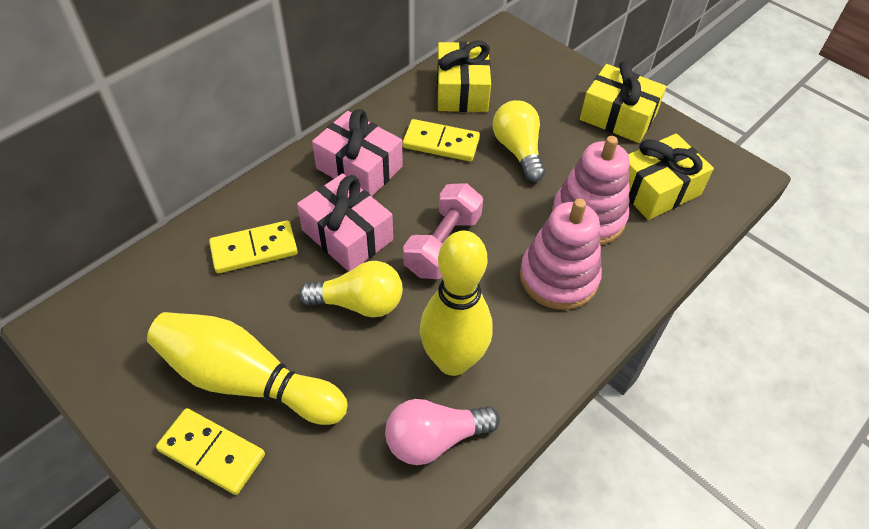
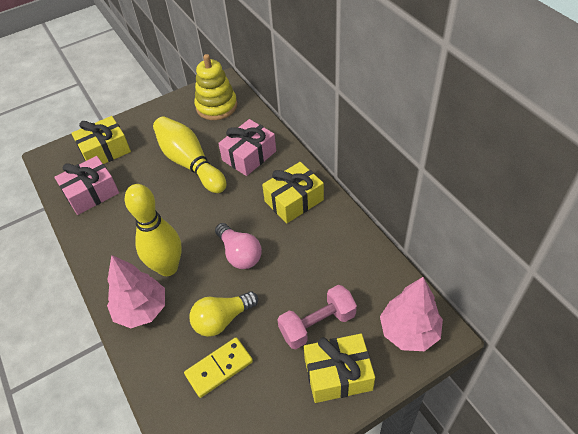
pink stacking toy: 2 -> 0
pink tree: 0 -> 2
yellow domino: 3 -> 1
yellow light bulb: 2 -> 1
yellow stacking toy: 0 -> 1

